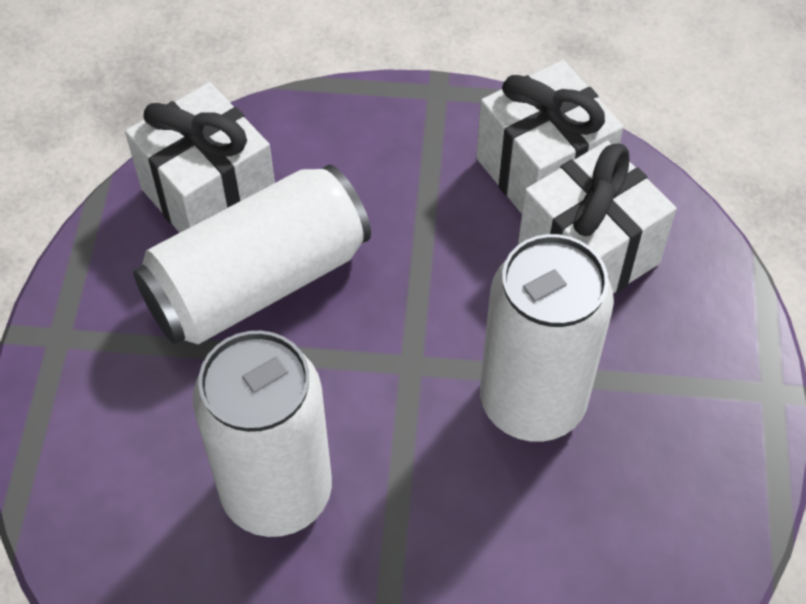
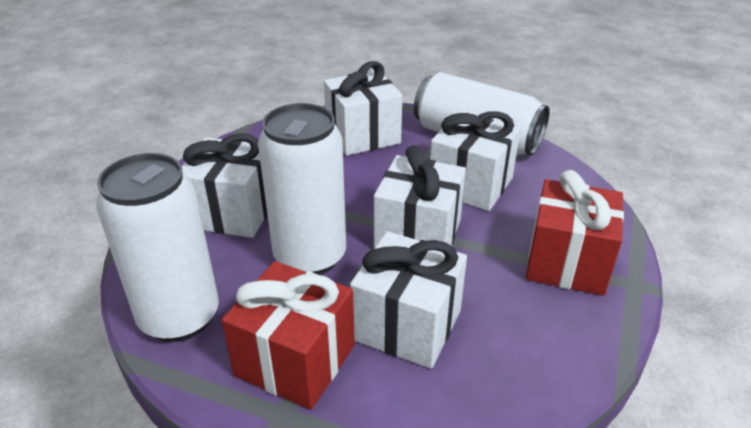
red gift: 0 -> 2
white gift: 3 -> 5

